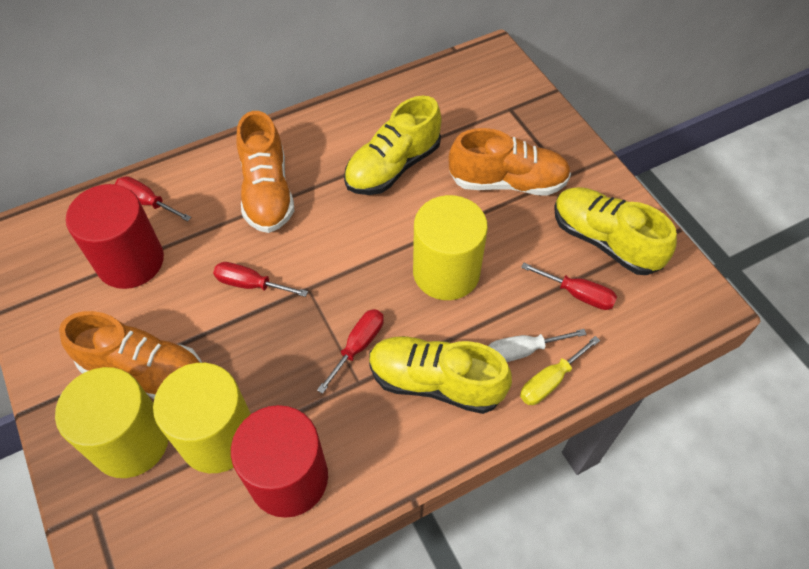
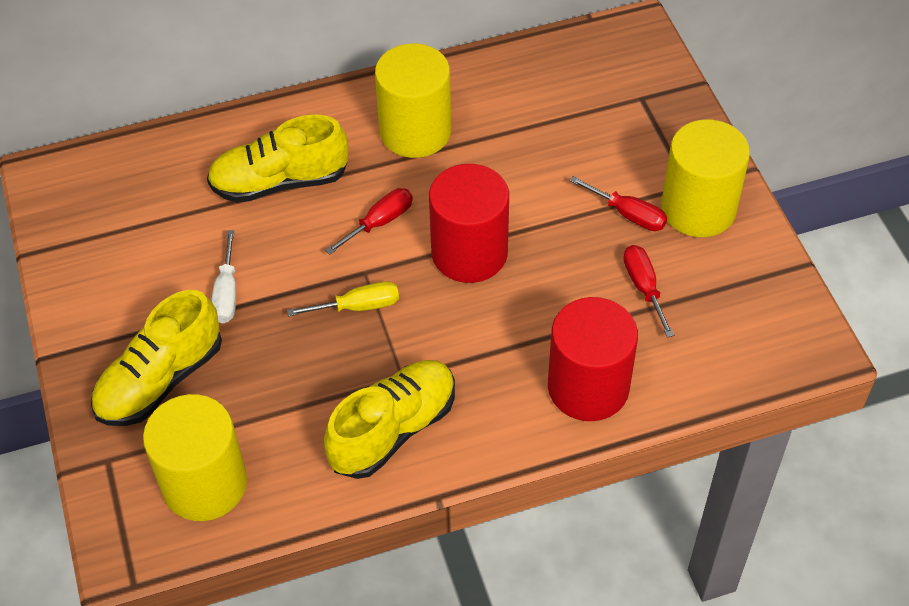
orange shoe: 3 -> 0
red screwdriver: 4 -> 3

